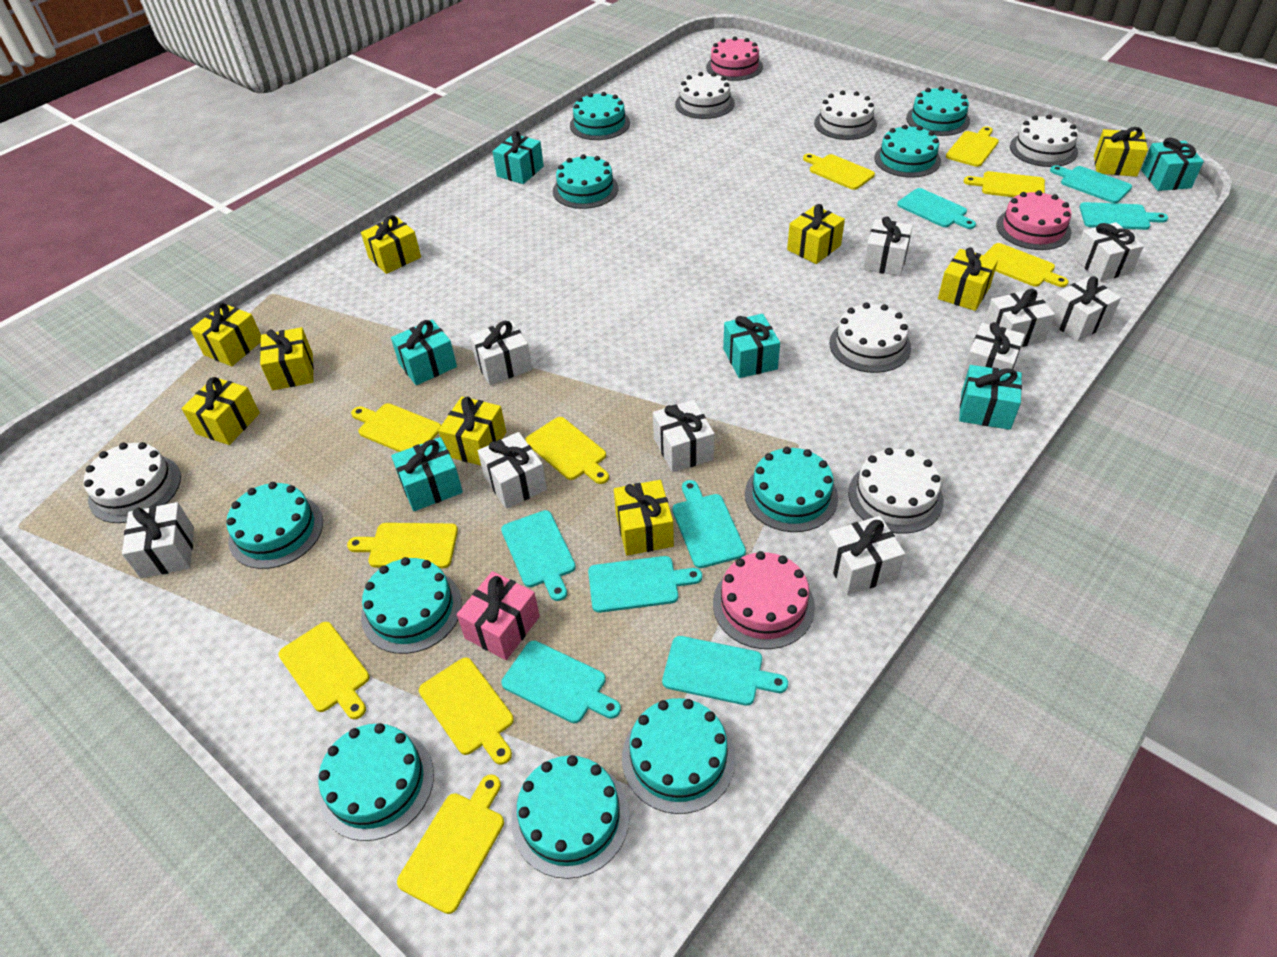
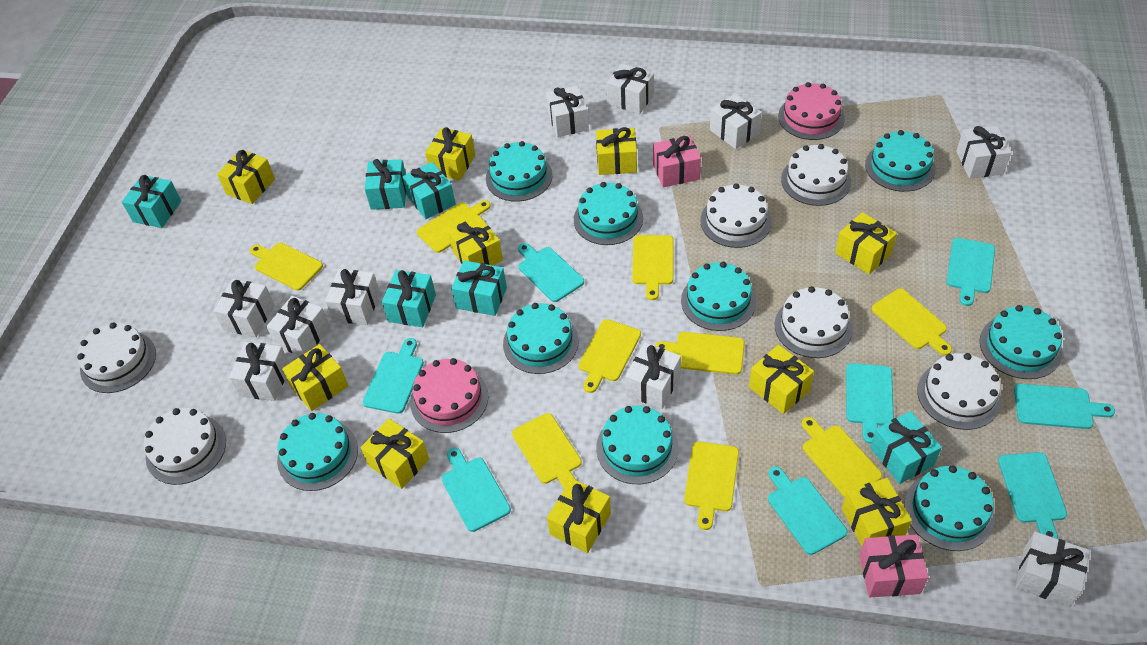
pink cake: 3 -> 2
pink gift: 1 -> 2
turquoise cake: 10 -> 9
yellow cutting board: 10 -> 9
yellow gift: 9 -> 10

